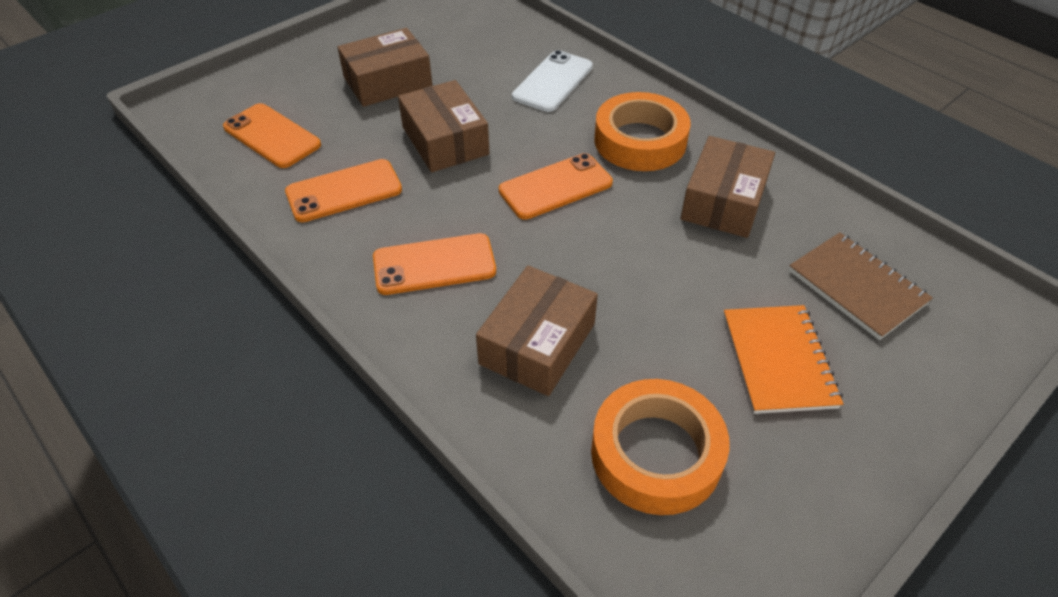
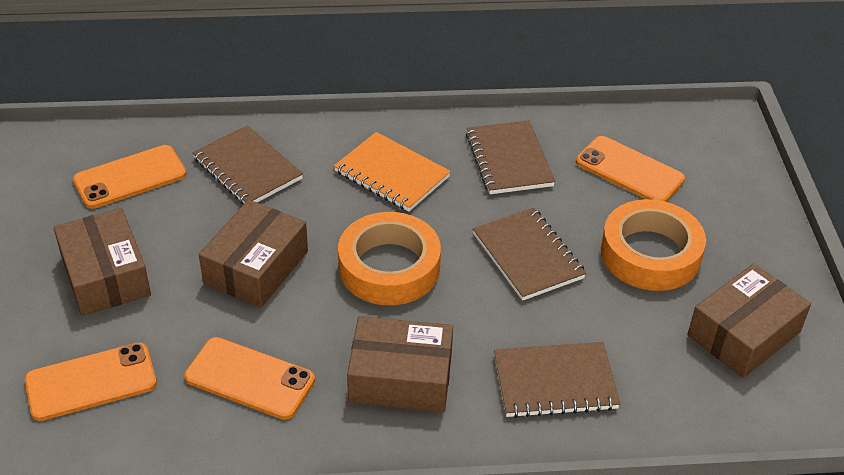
brown notebook: 1 -> 4
white phone: 1 -> 0

